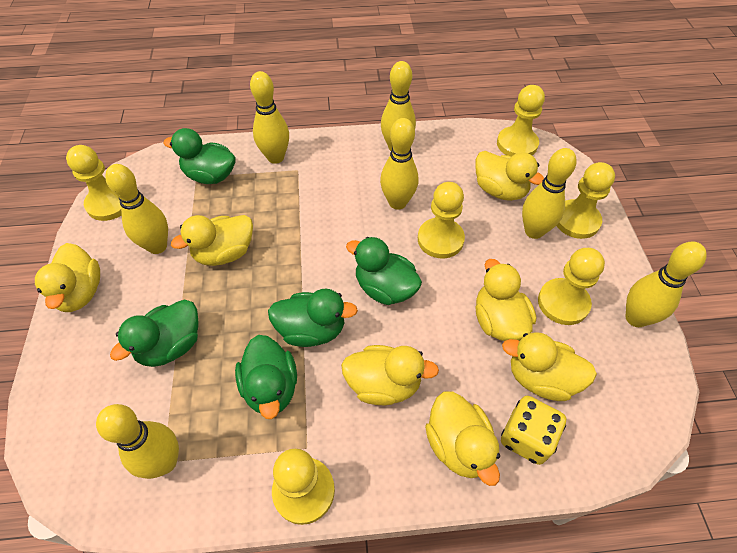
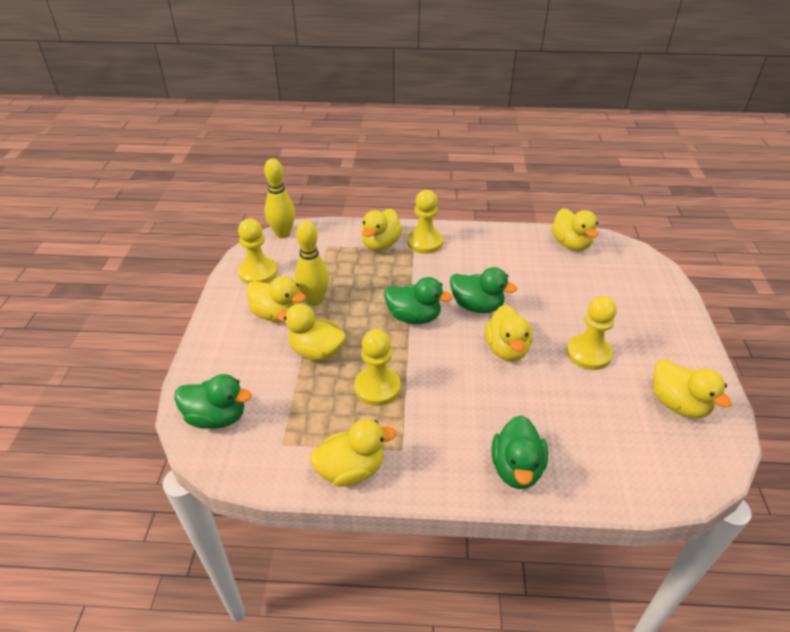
green duck: 5 -> 4
yellow bowling pin: 7 -> 2
yellow dice: 1 -> 0
yellow pawn: 6 -> 4

